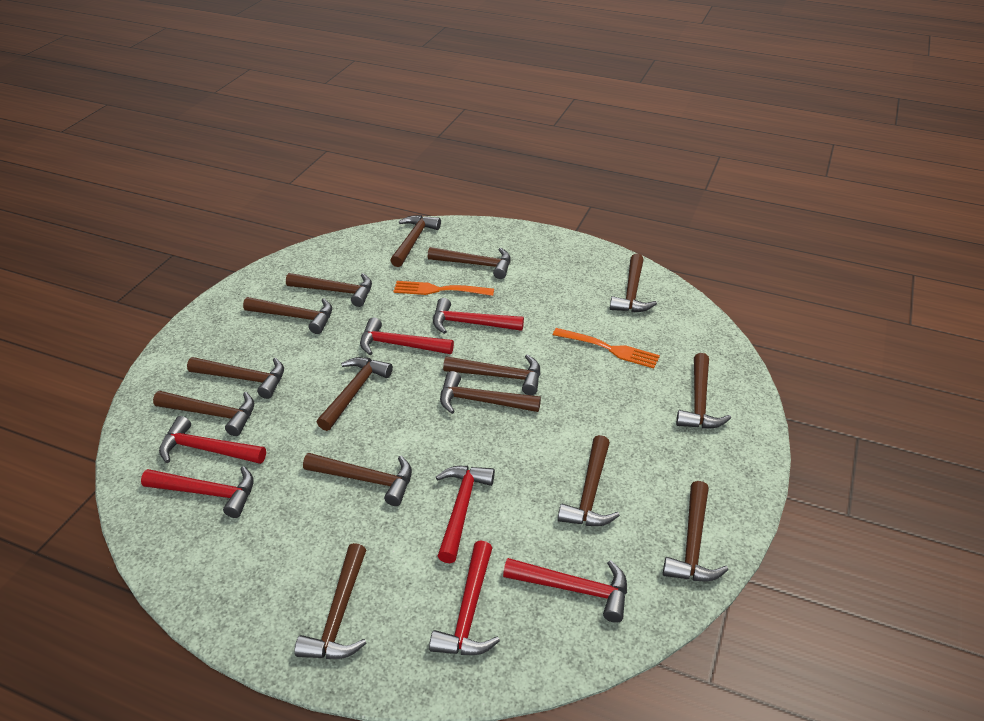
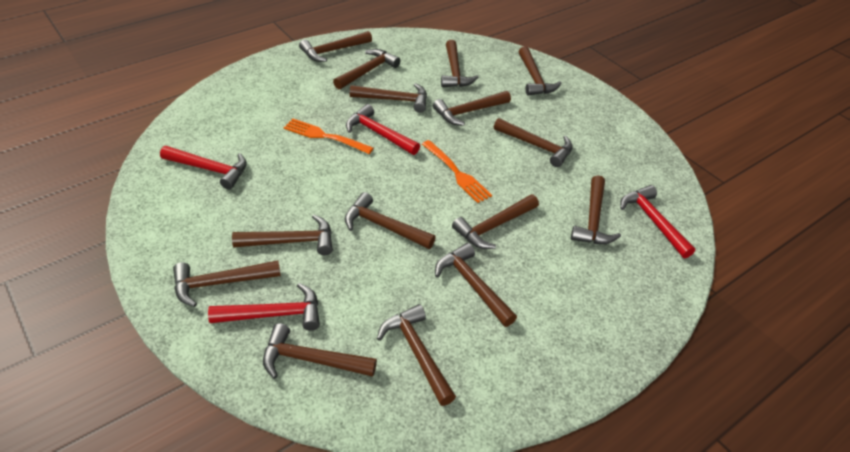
red hammer: 7 -> 4

